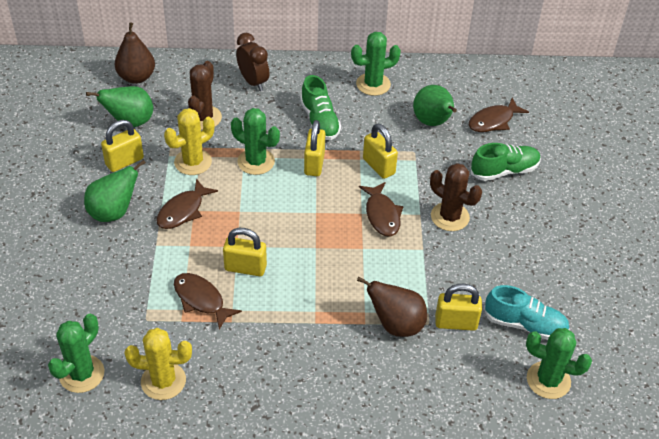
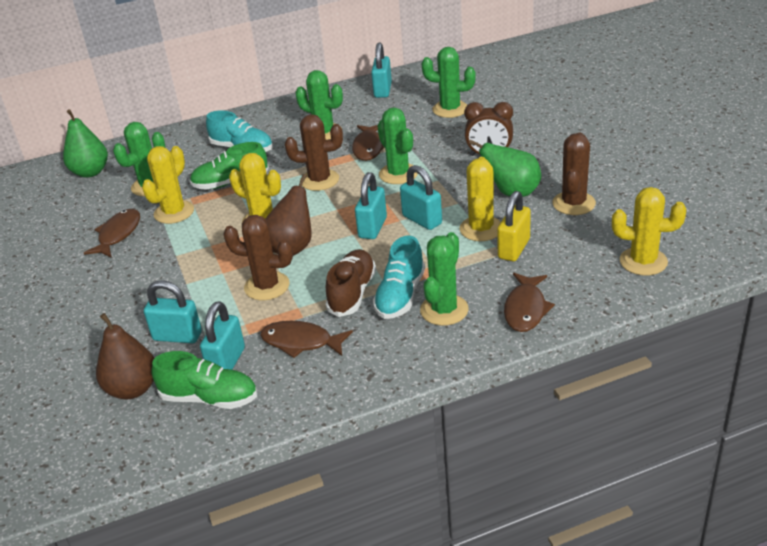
brown cactus: 2 -> 3
brown shoe: 0 -> 1
green cactus: 4 -> 5
green pear: 3 -> 2
turquoise padlock: 0 -> 5
turquoise shoe: 1 -> 2
yellow cactus: 2 -> 4
yellow padlock: 5 -> 1

